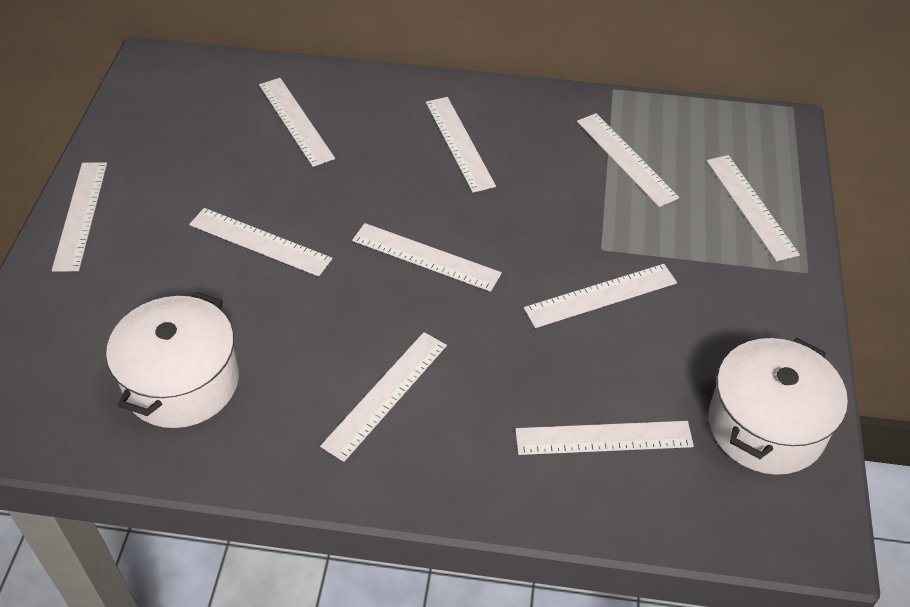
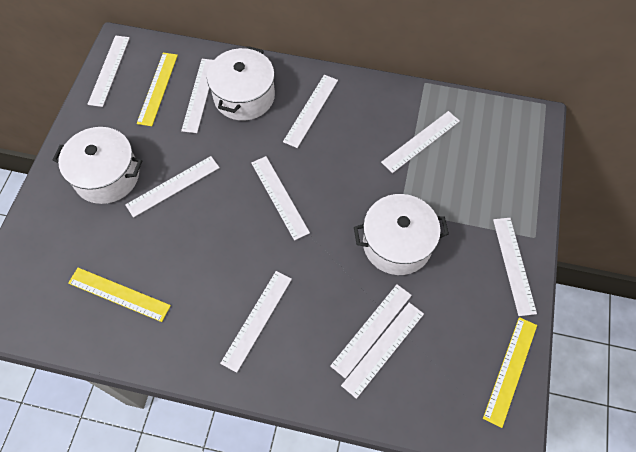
white pot: 2 -> 3
yellow ruler: 0 -> 3

